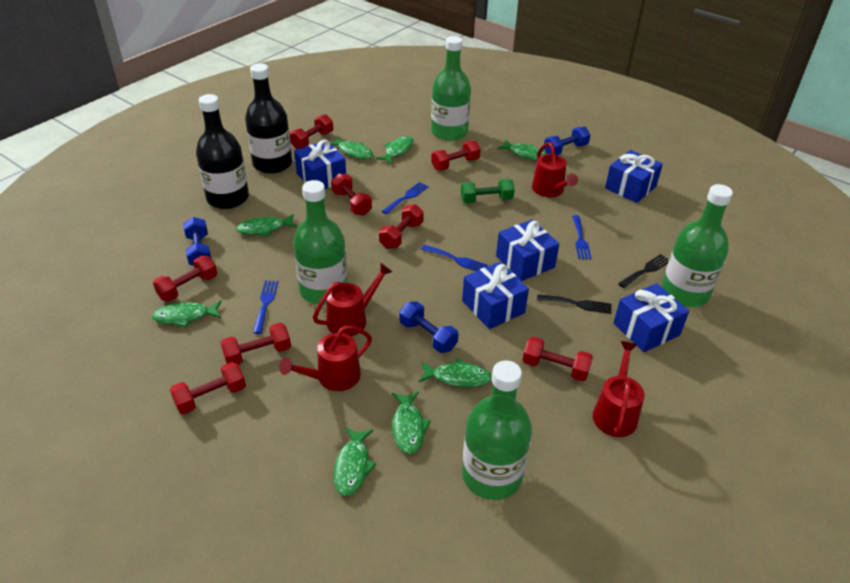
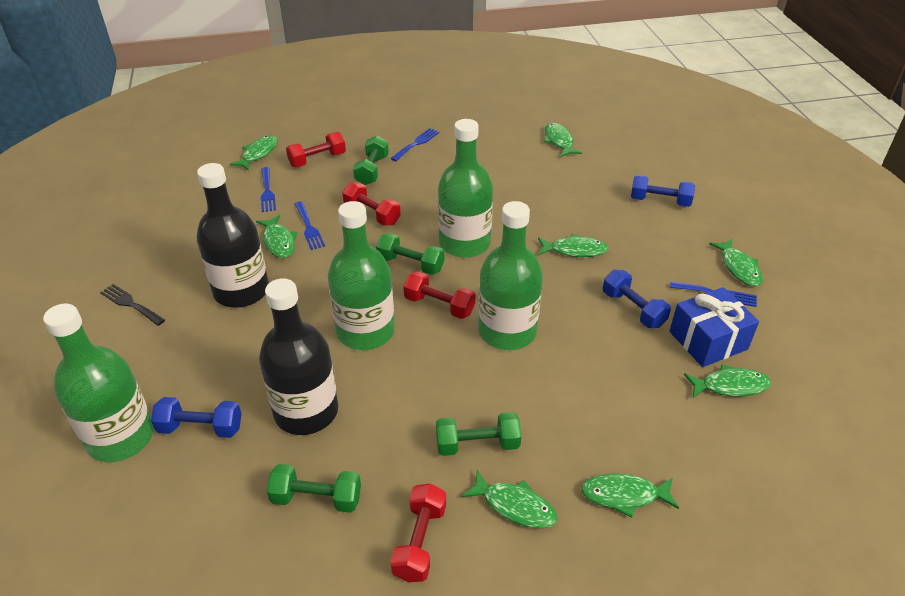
black fork: 2 -> 1
blue gift: 5 -> 1
green dumbbell: 1 -> 4
red dumbbell: 8 -> 4
red watering can: 4 -> 0

